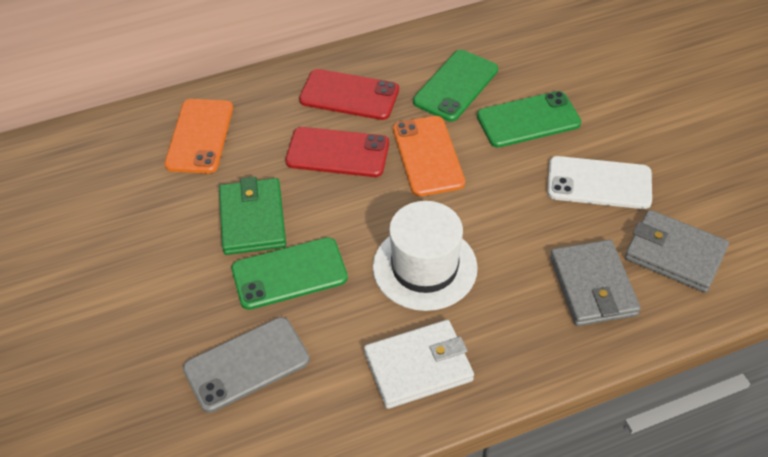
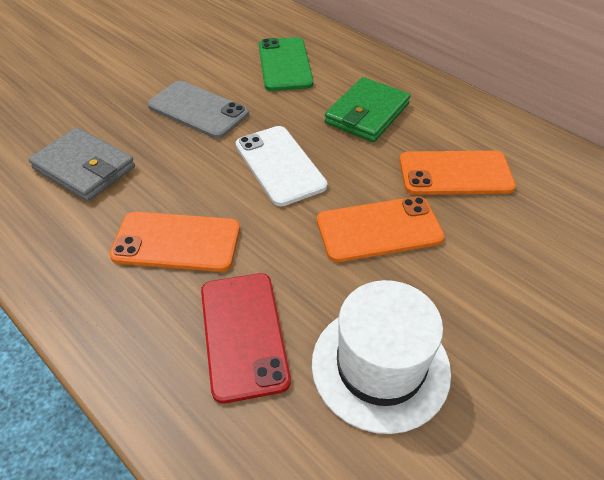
green phone: 3 -> 1
grey wallet: 2 -> 1
orange phone: 2 -> 3
red phone: 2 -> 1
white wallet: 1 -> 0

